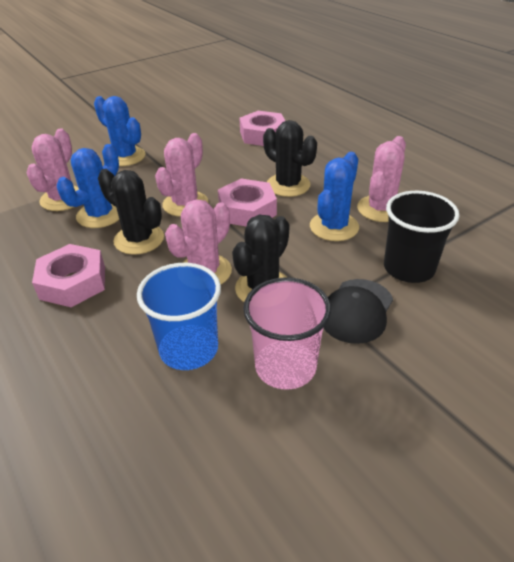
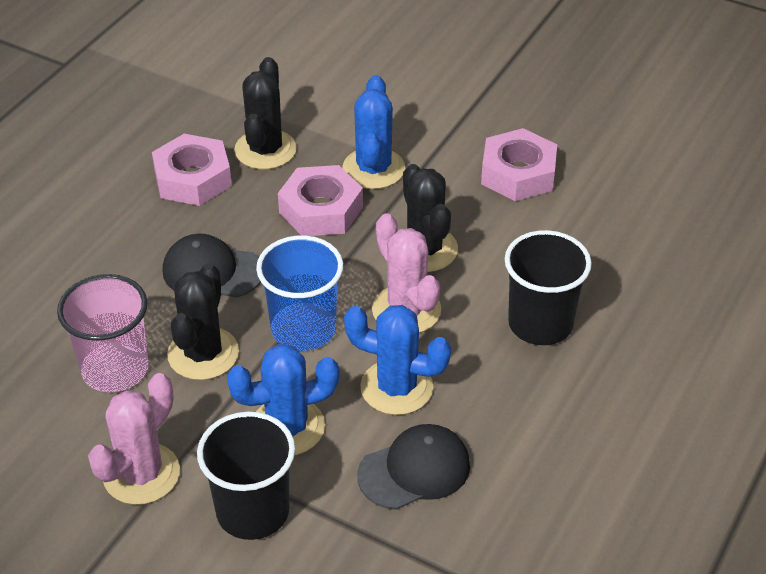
black cap: 1 -> 2
black cup: 1 -> 2
pink cactus: 4 -> 2

